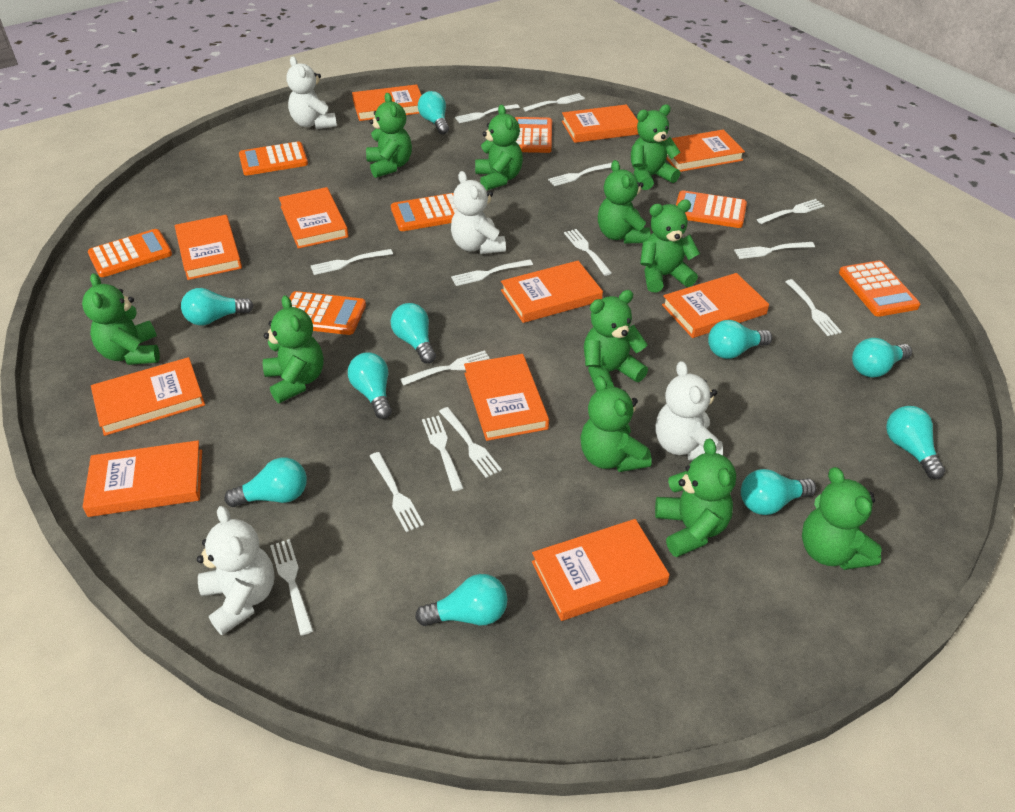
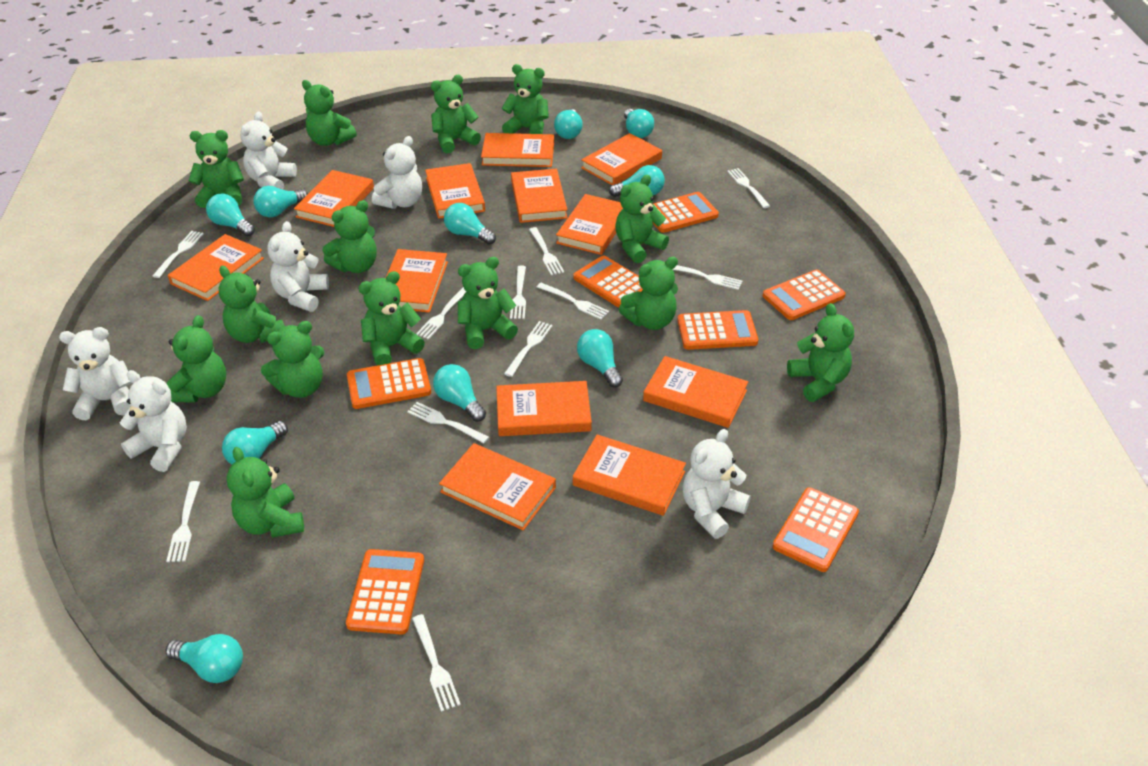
green teddy bear: 11 -> 14
orange book: 11 -> 12
white fork: 14 -> 11
white teddy bear: 4 -> 6

